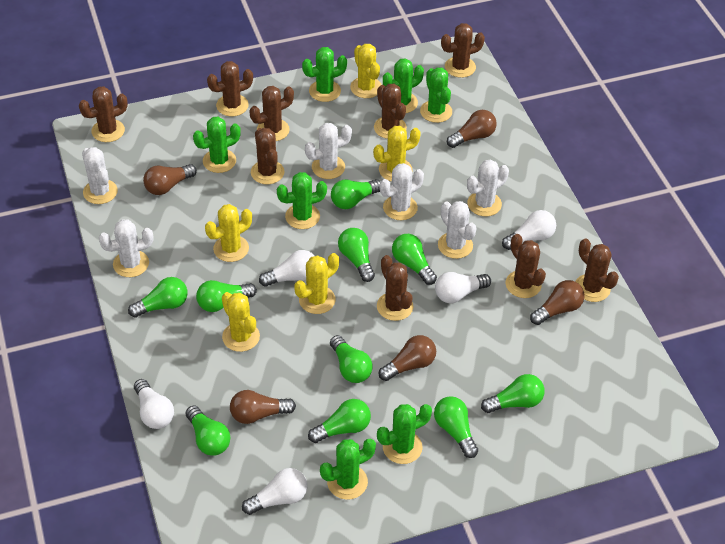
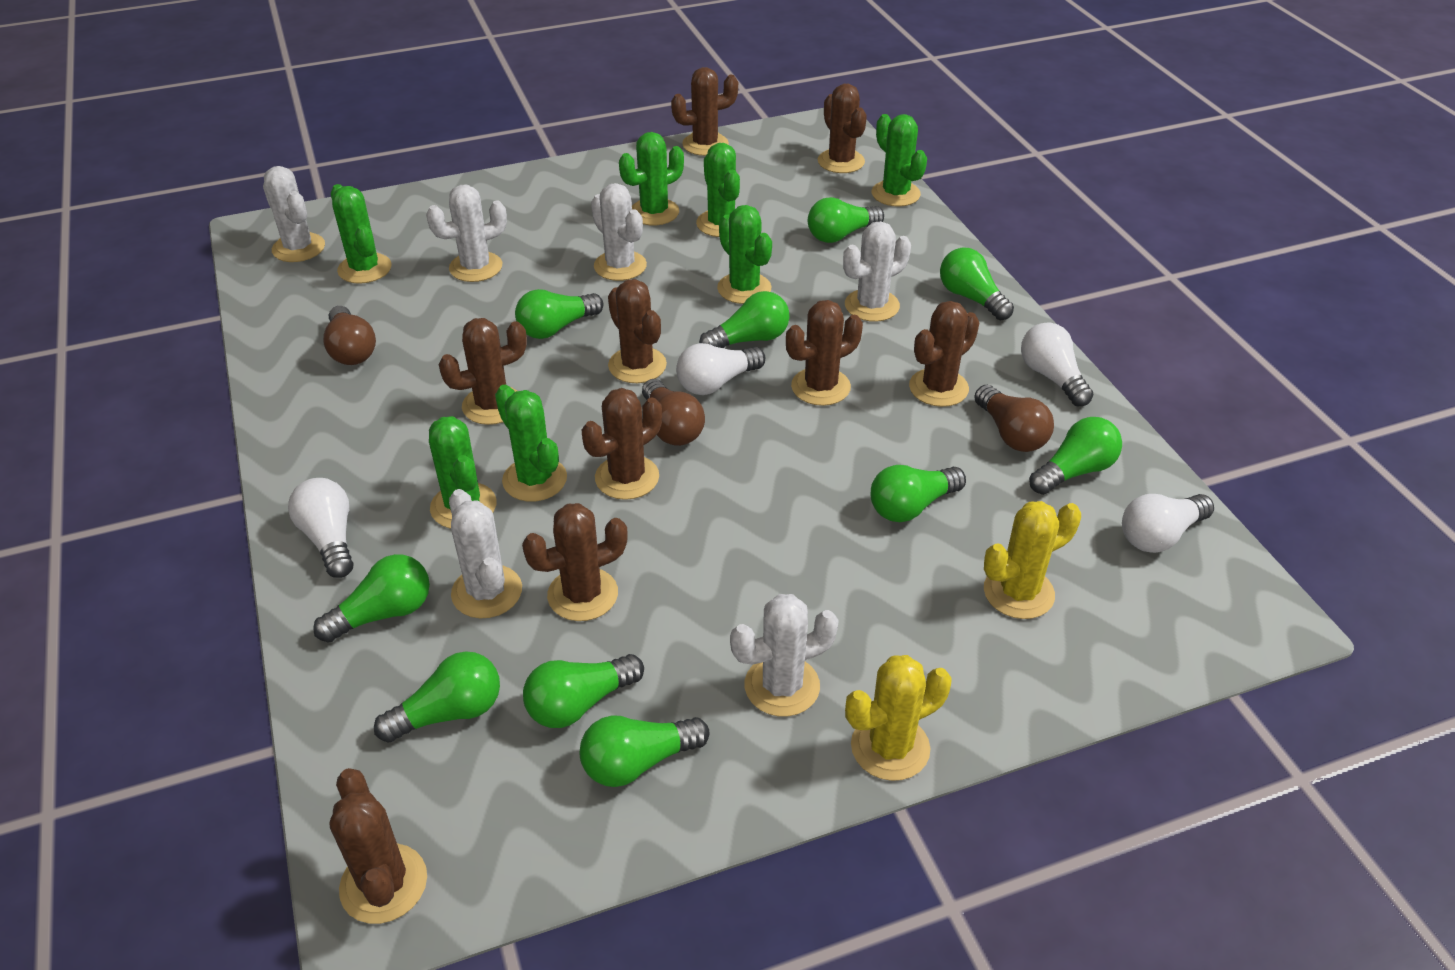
brown light bulb: 5 -> 3
white light bulb: 5 -> 4
yellow cactus: 5 -> 2

